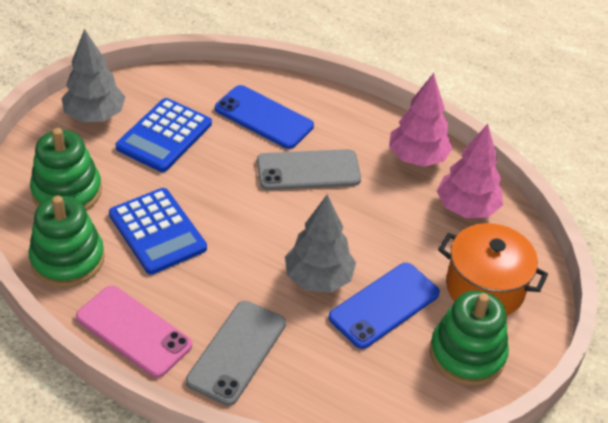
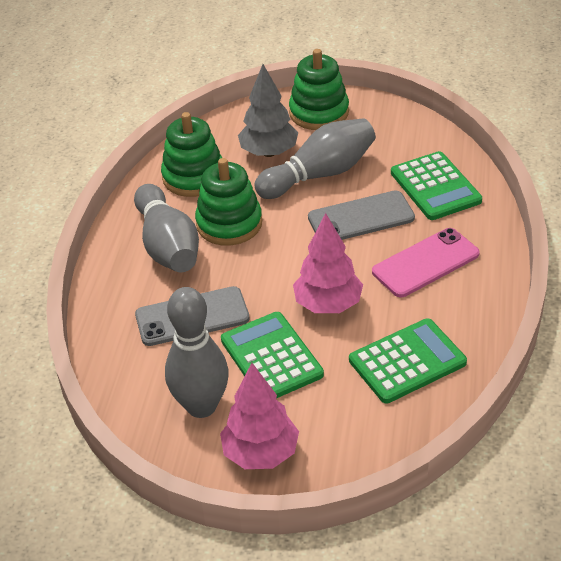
blue calculator: 2 -> 0
blue phone: 2 -> 0
green calculator: 0 -> 3
grey bowling pin: 0 -> 3
grey tree: 2 -> 1
orange pot: 1 -> 0

